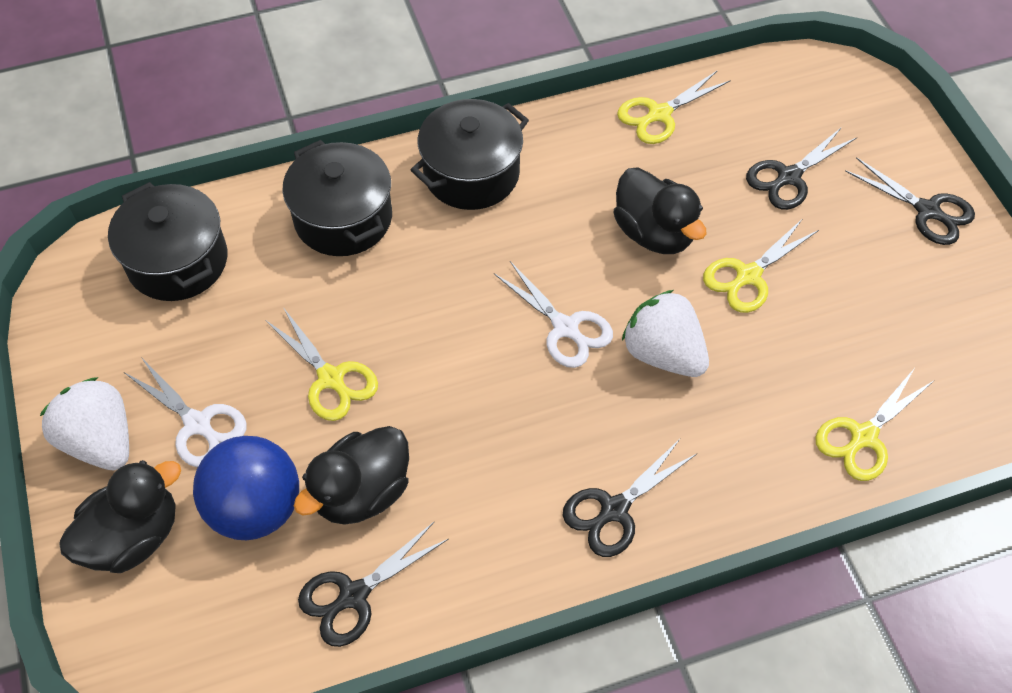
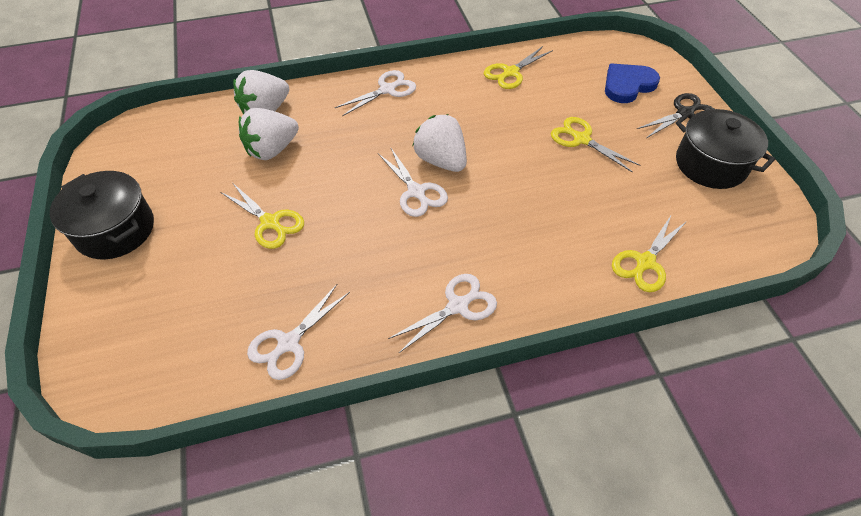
black duck: 3 -> 0
black pot: 3 -> 2
black scissors: 4 -> 1
blue ball: 1 -> 0
blue heart: 0 -> 1
white scissors: 2 -> 4
white strawberry: 2 -> 3

